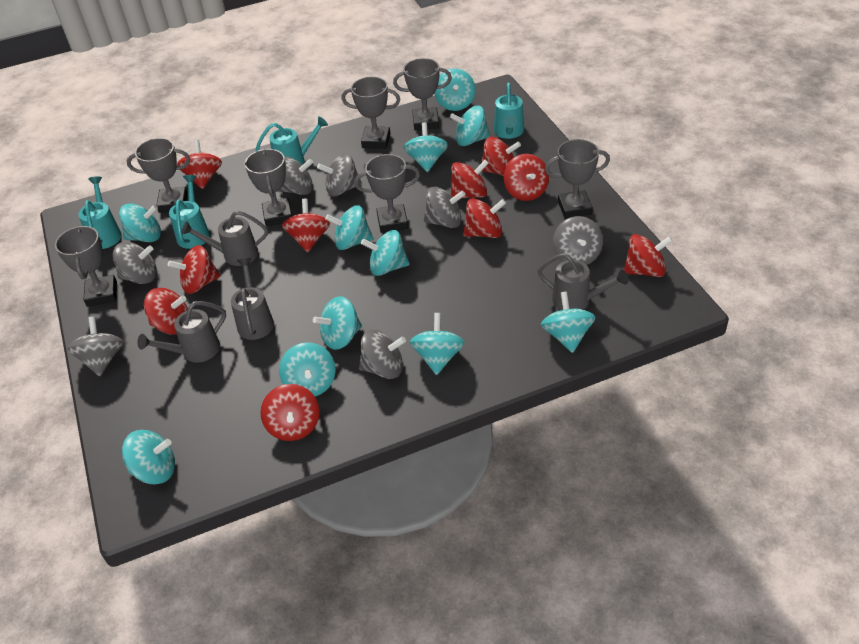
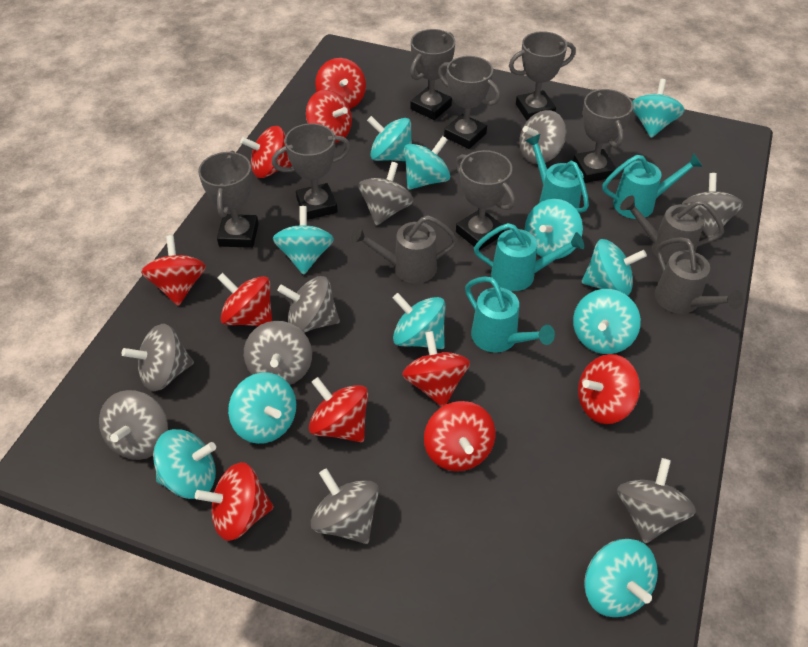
grey spinning top: 7 -> 9
grey watering can: 4 -> 3

